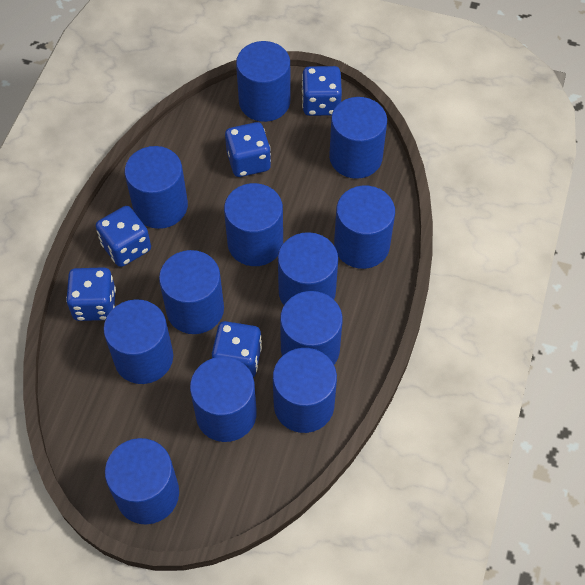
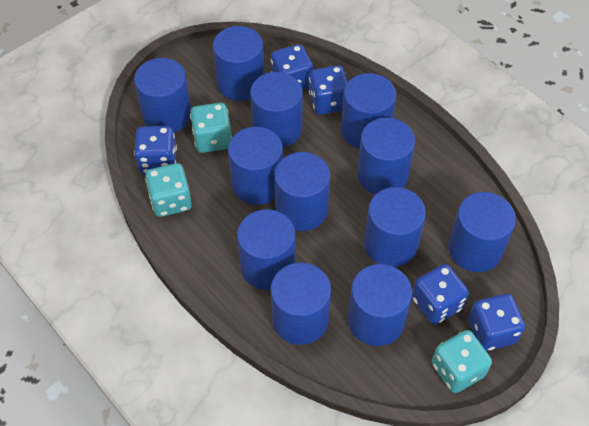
turquoise dice: 0 -> 3

